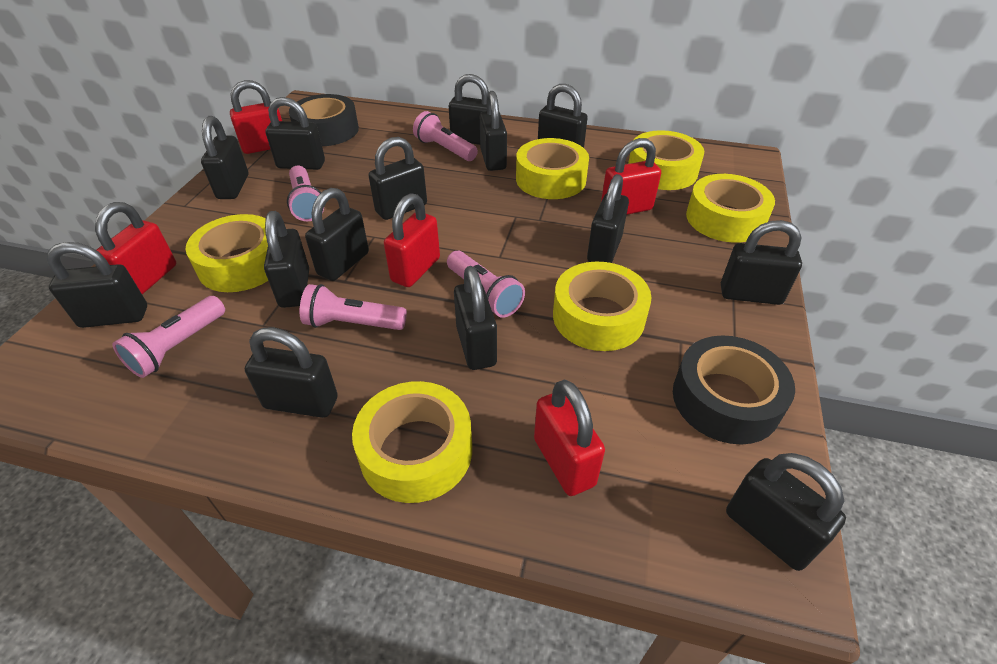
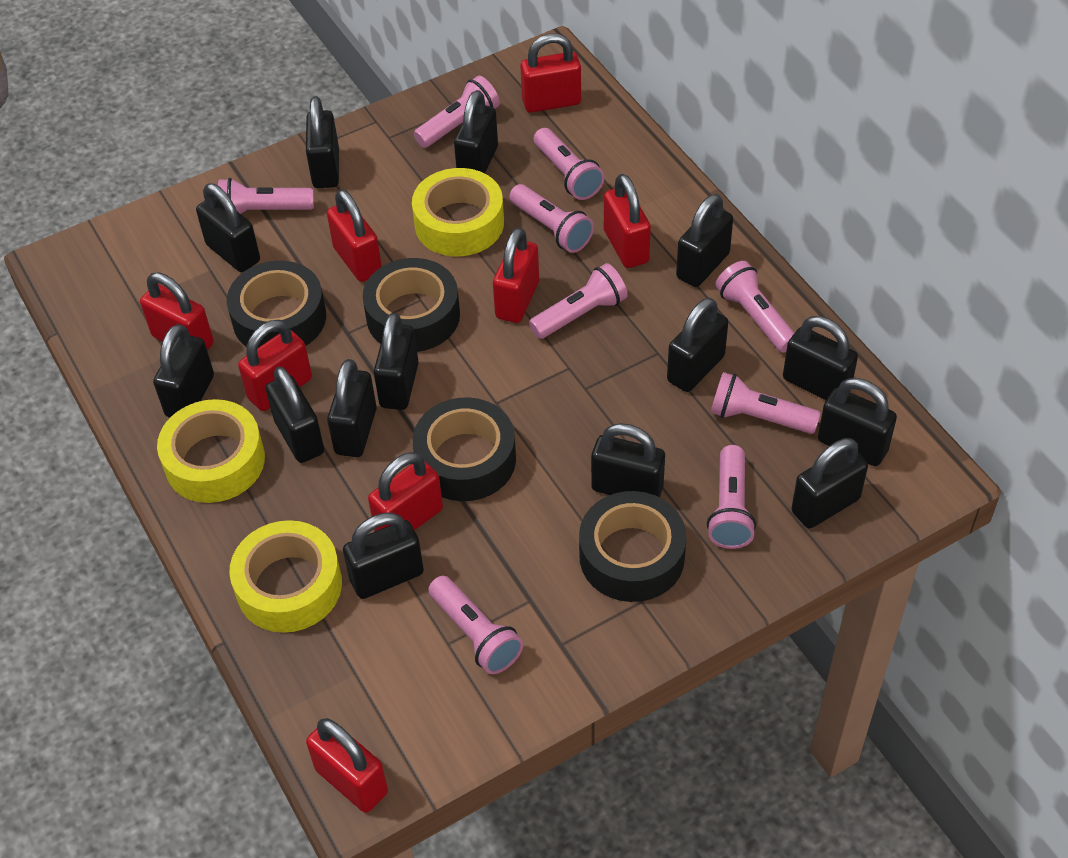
black tape: 2 -> 4
pink flashlight: 5 -> 9
red padlock: 5 -> 8
yellow tape: 6 -> 3

